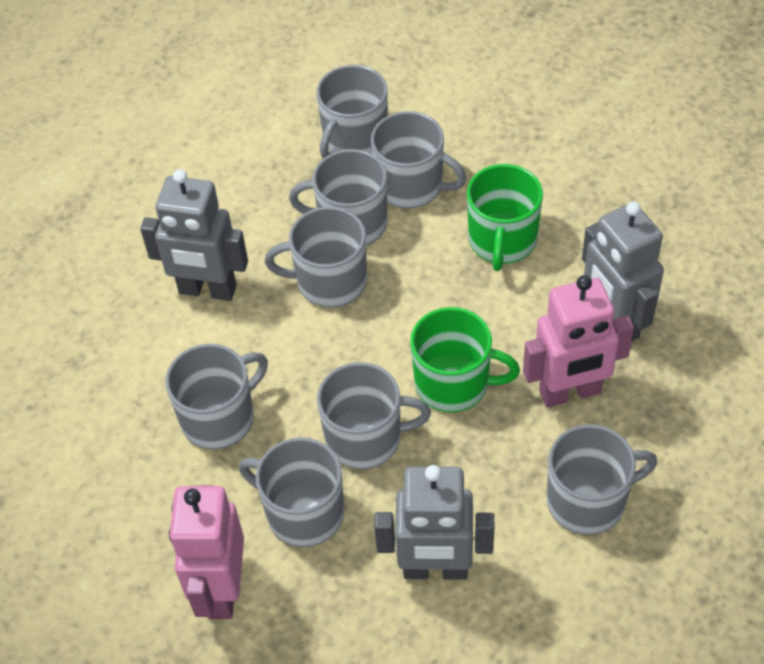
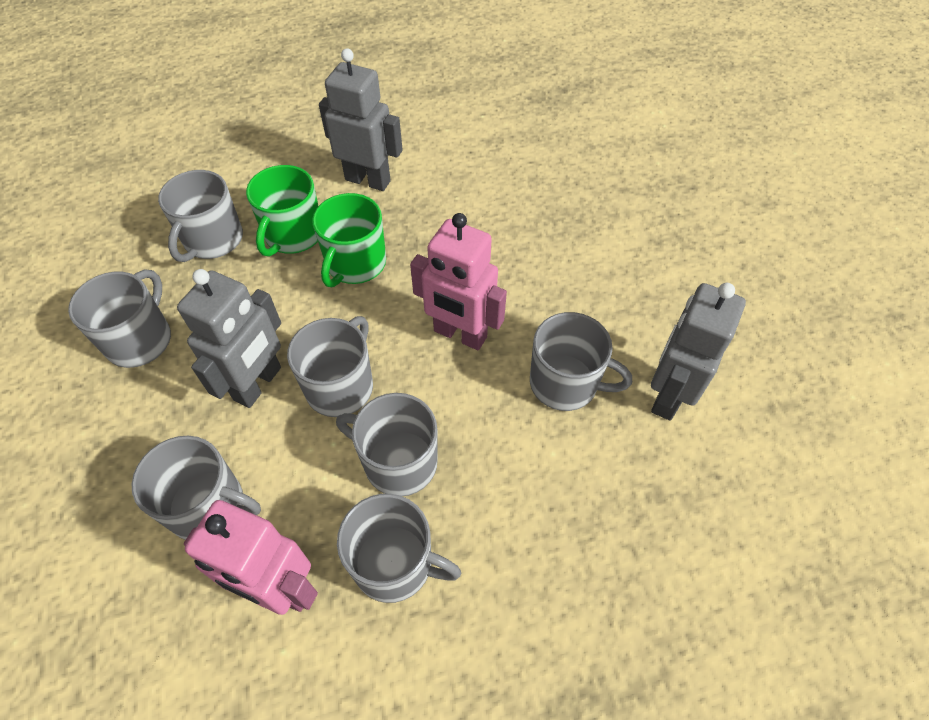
grey mug: 8 -> 7

